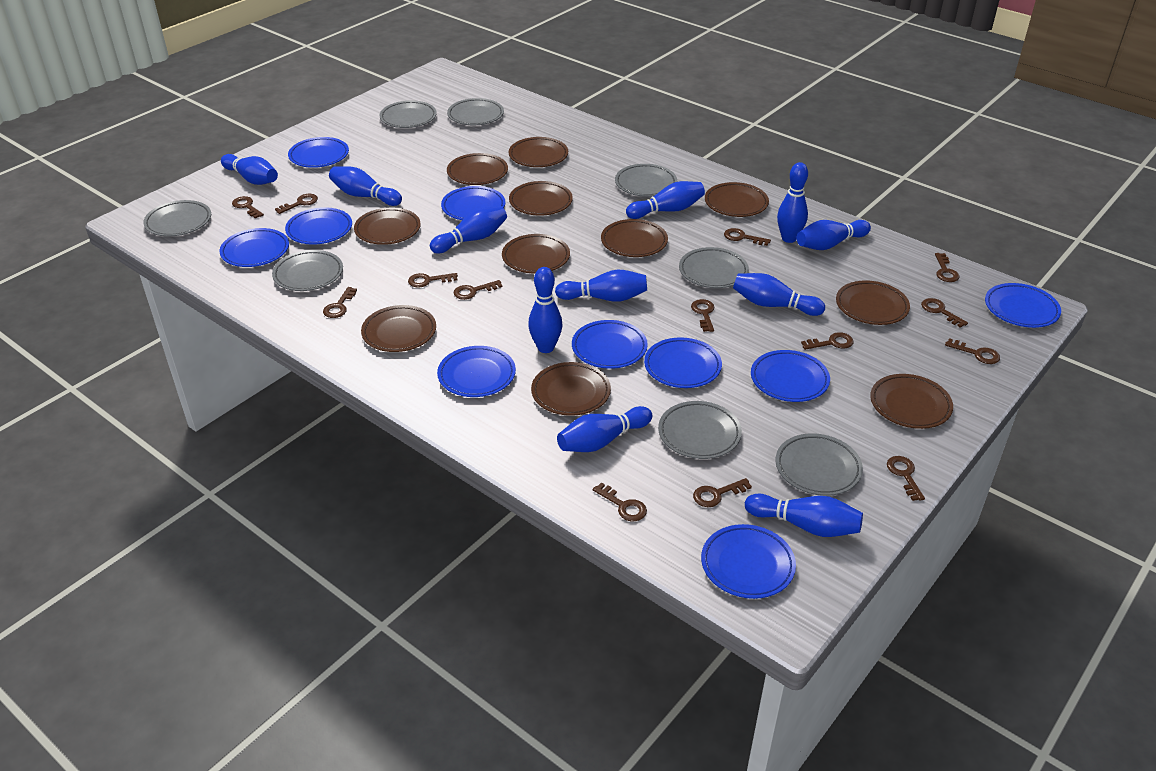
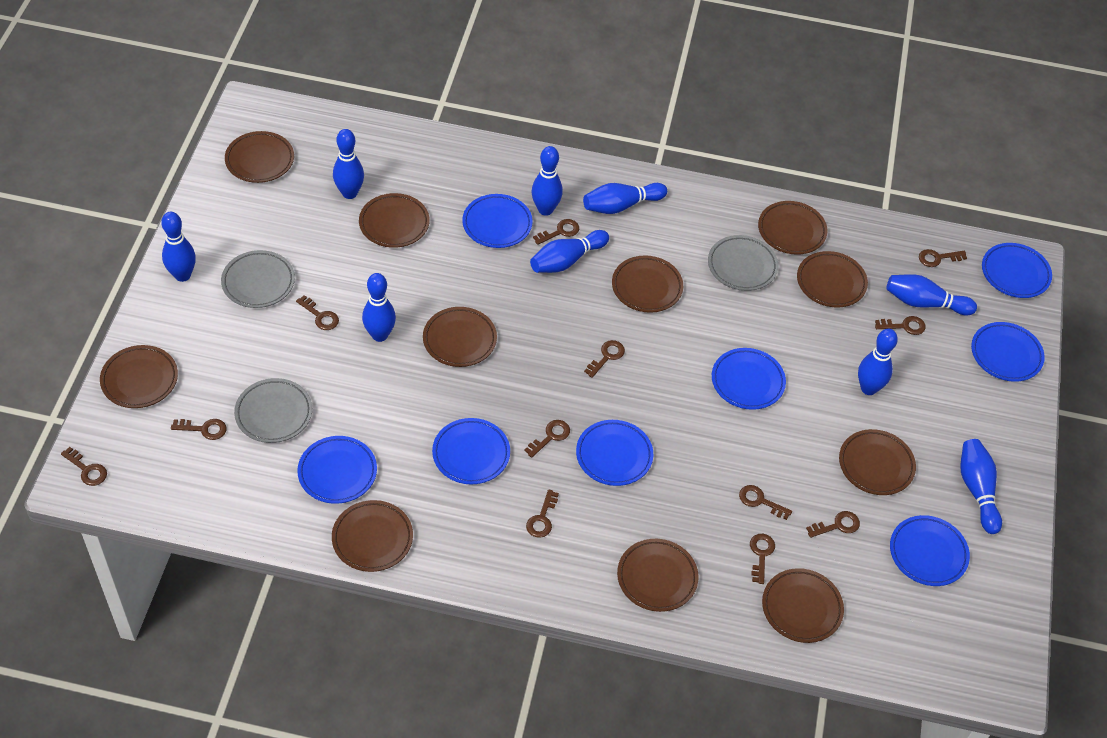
blue bowling pin: 11 -> 9
blue plate: 10 -> 8
brown key: 14 -> 12
grey plate: 8 -> 3

